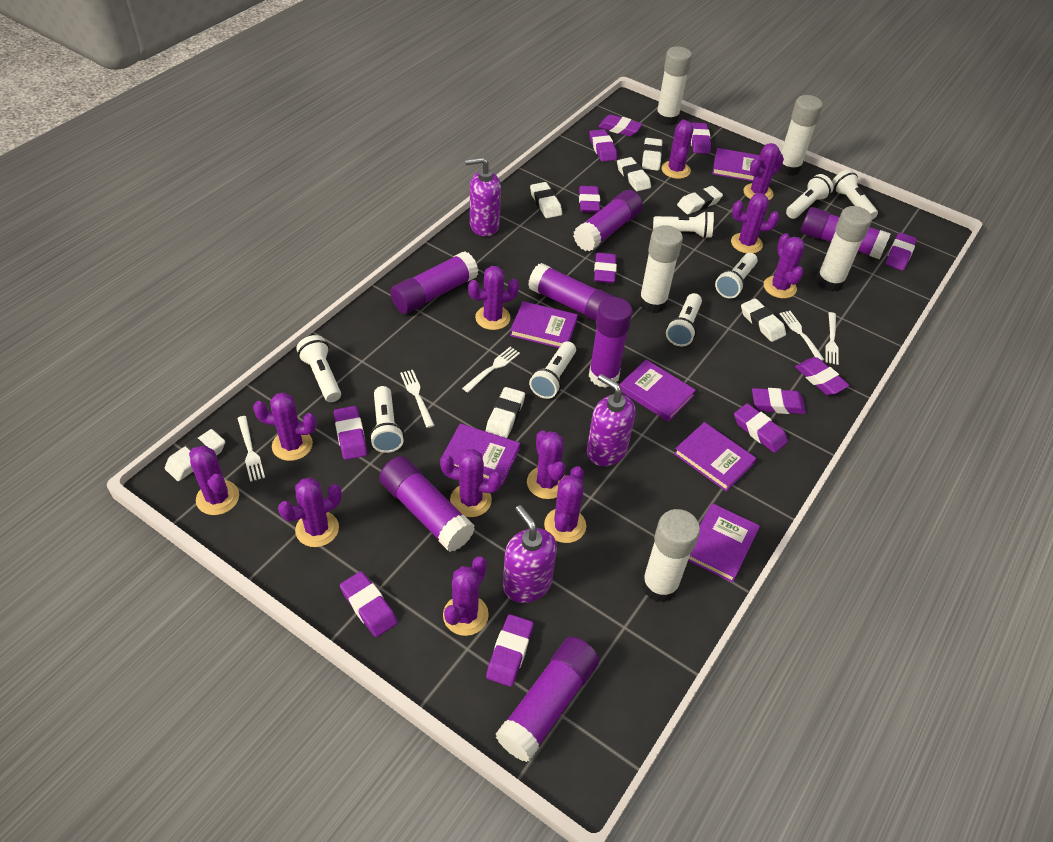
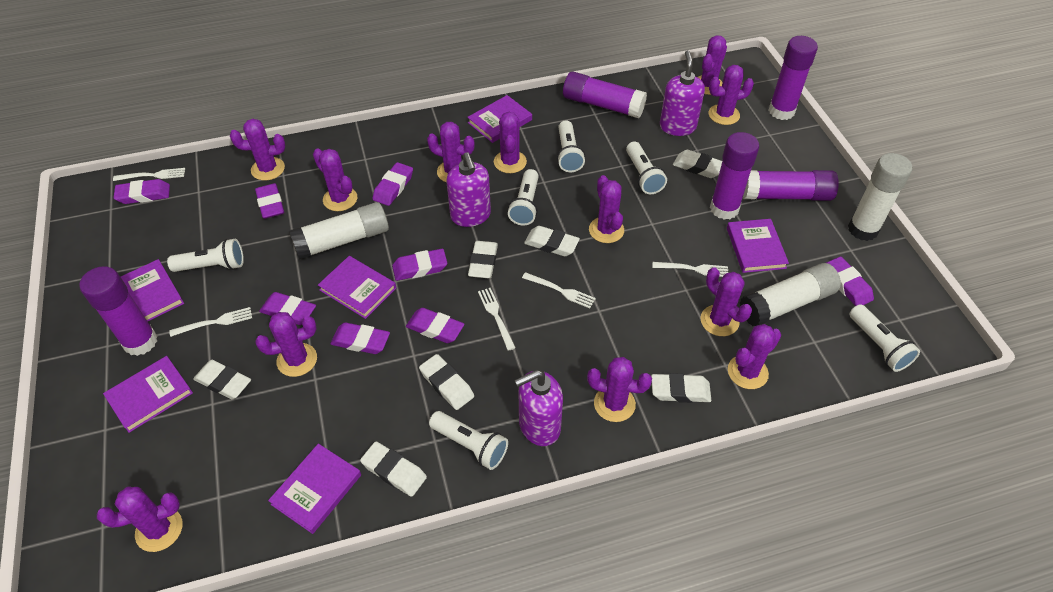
purple eraser: 12 -> 8
purple glue stick: 7 -> 5
white flashlight: 8 -> 6
white glue stick: 5 -> 3

